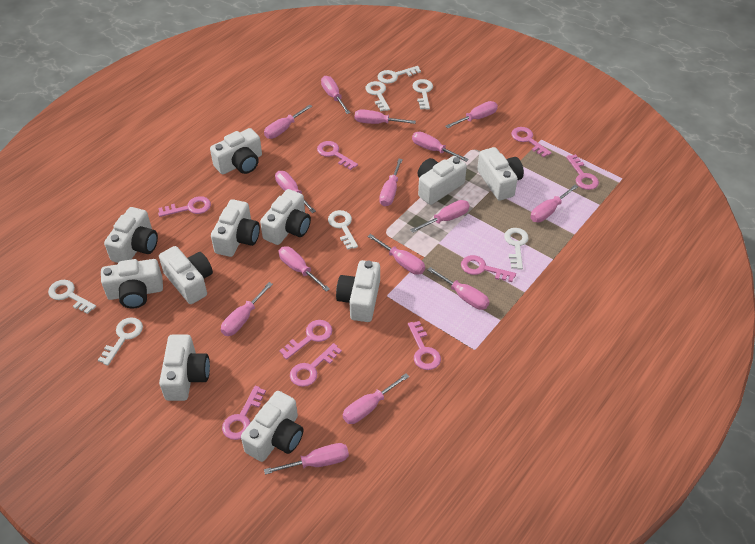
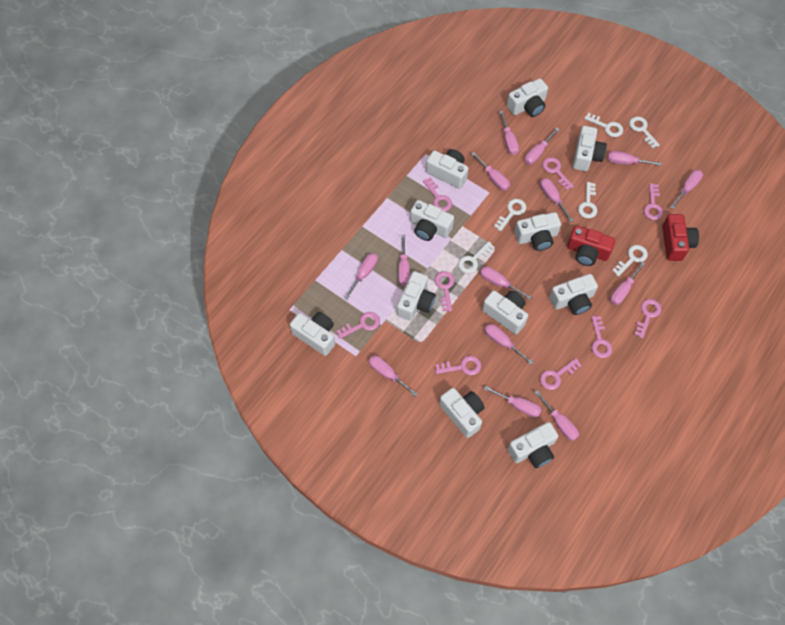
pink screwdriver: 15 -> 14
red camera: 0 -> 2
white key: 7 -> 6

